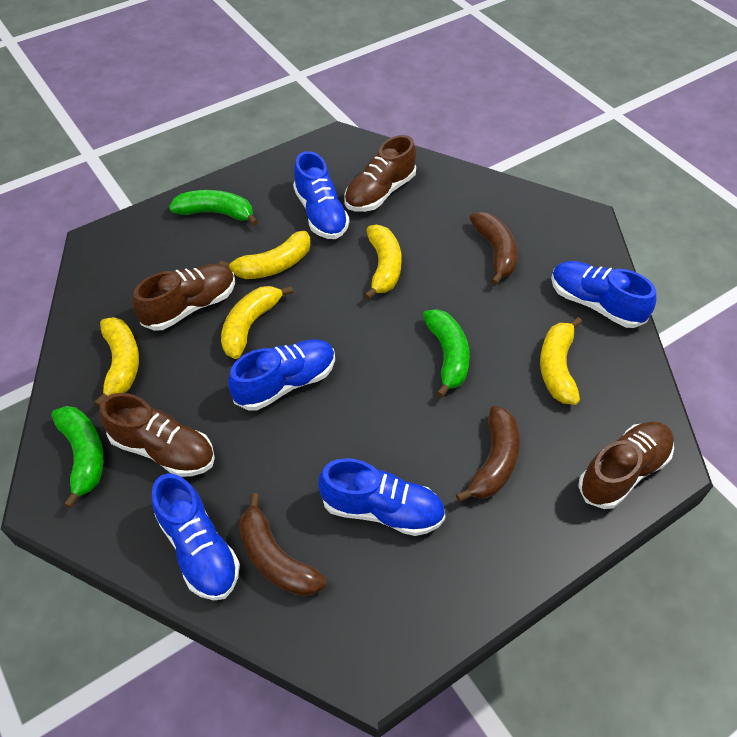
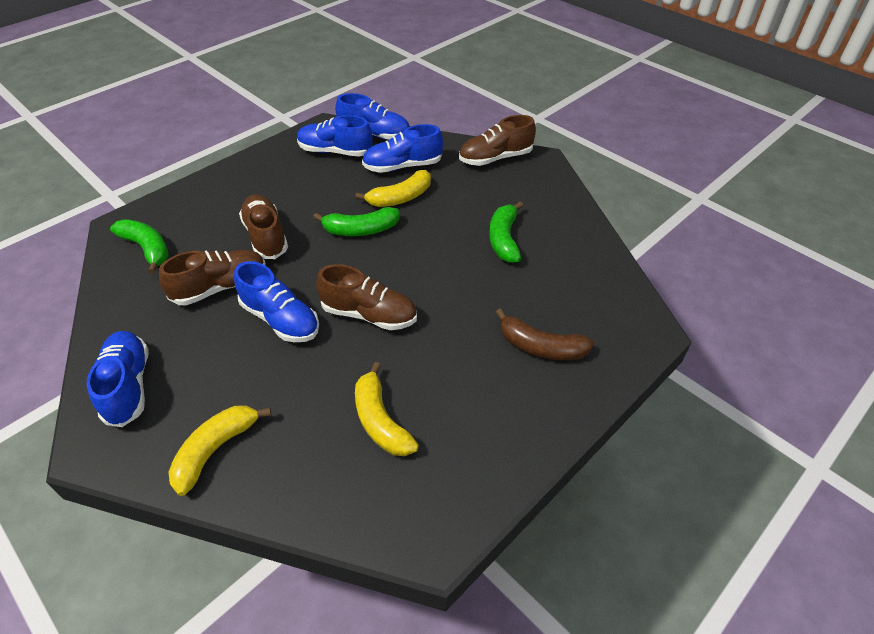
brown banana: 3 -> 1
yellow banana: 5 -> 3

